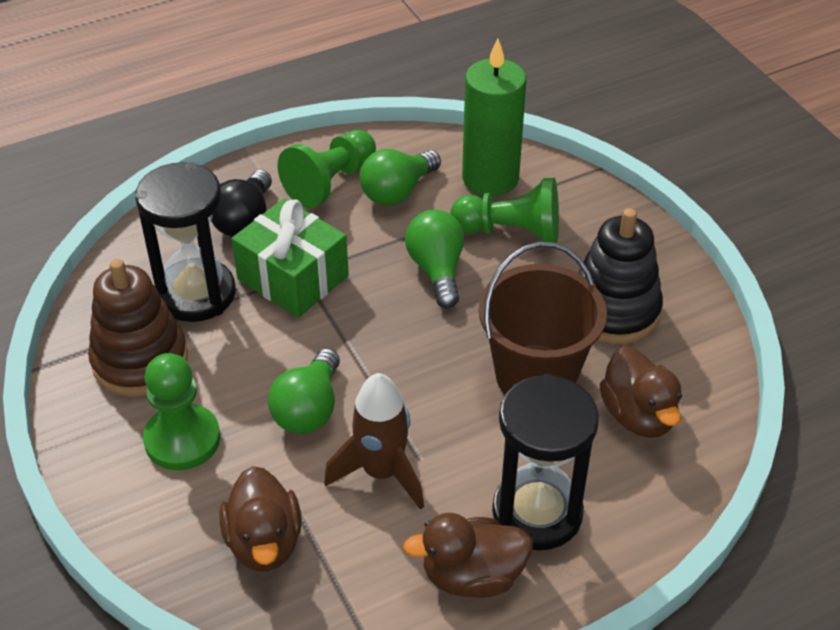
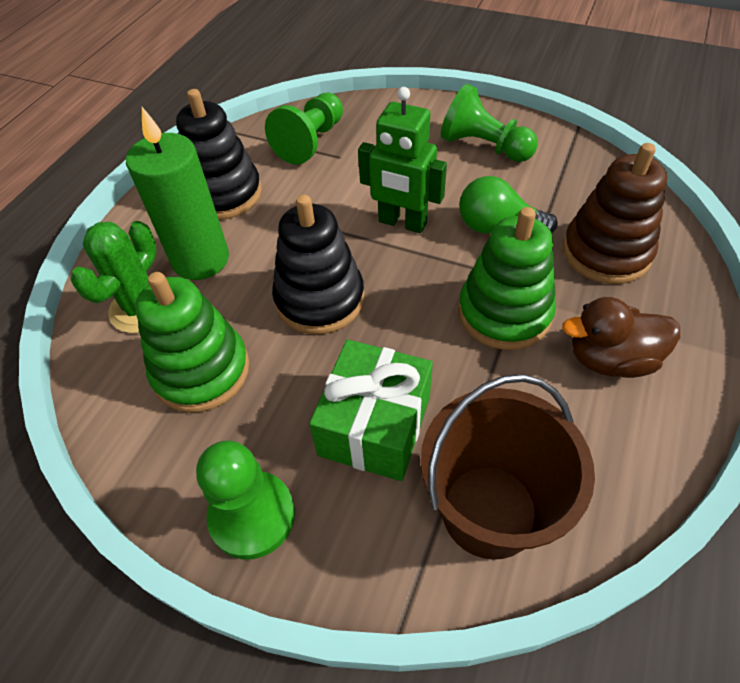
black hourglass: 2 -> 0
black light bulb: 1 -> 0
black stacking toy: 1 -> 2
brown duck: 3 -> 1
brown rocket: 1 -> 0
green cactus: 0 -> 1
green light bulb: 3 -> 1
green robot: 0 -> 1
green stacking toy: 0 -> 2

